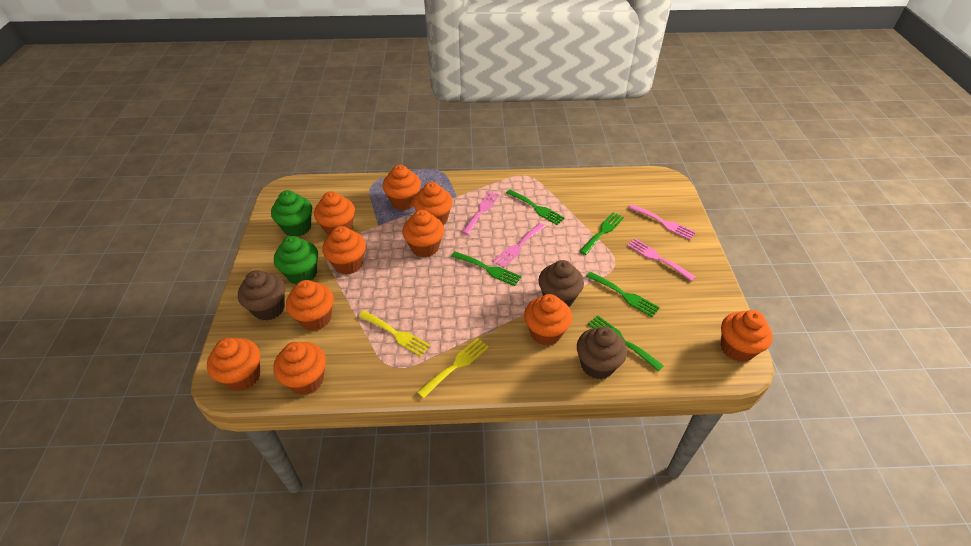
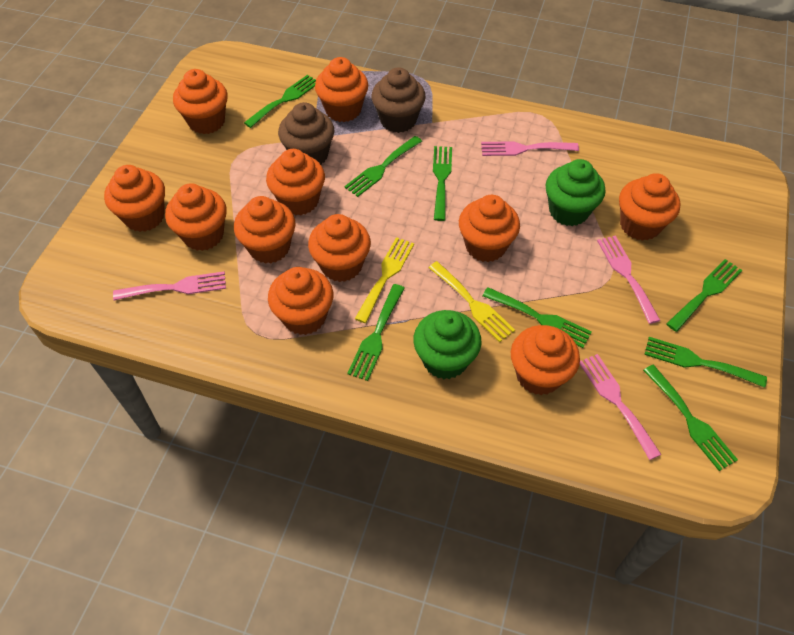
brown cupcake: 3 -> 2
green fork: 5 -> 8
orange cupcake: 10 -> 11

